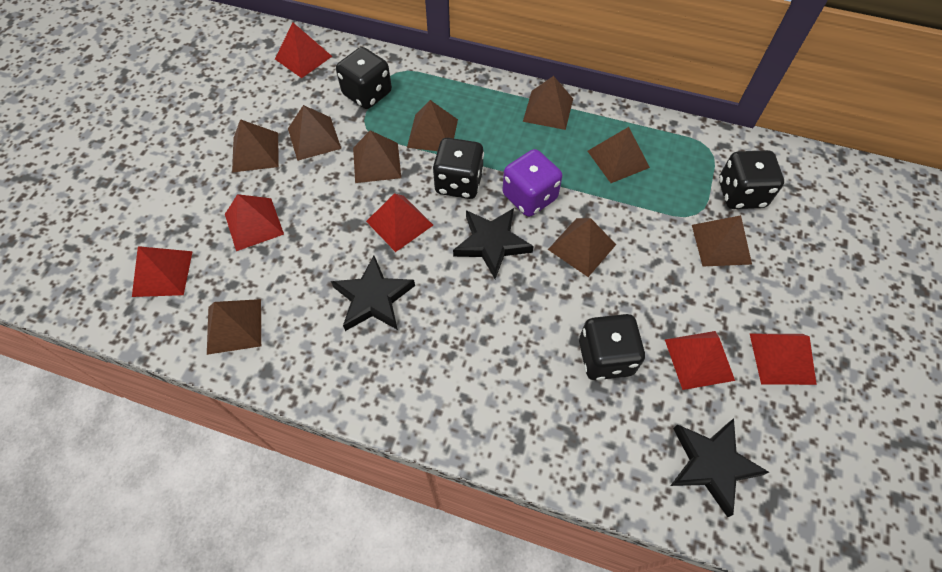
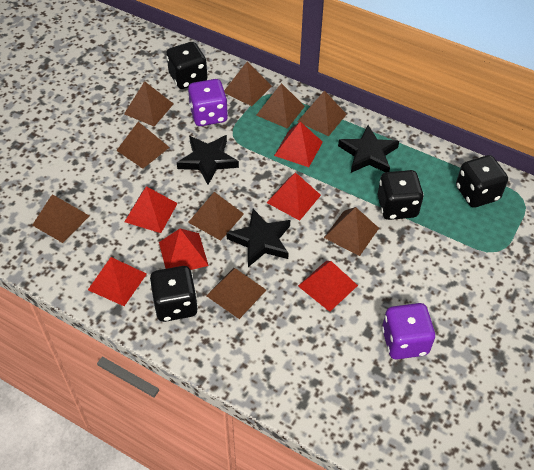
purple dice: 1 -> 2

